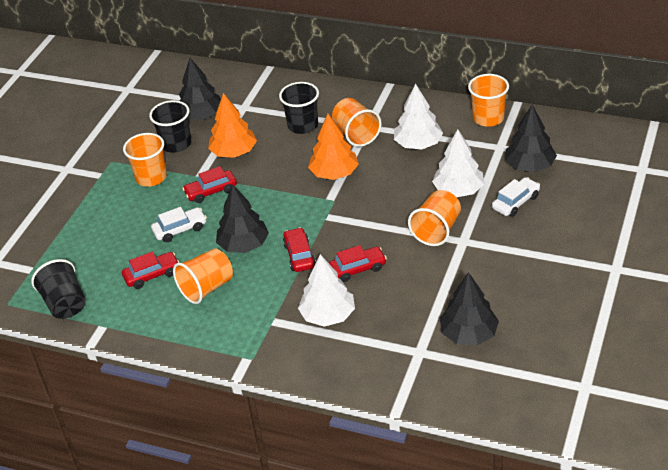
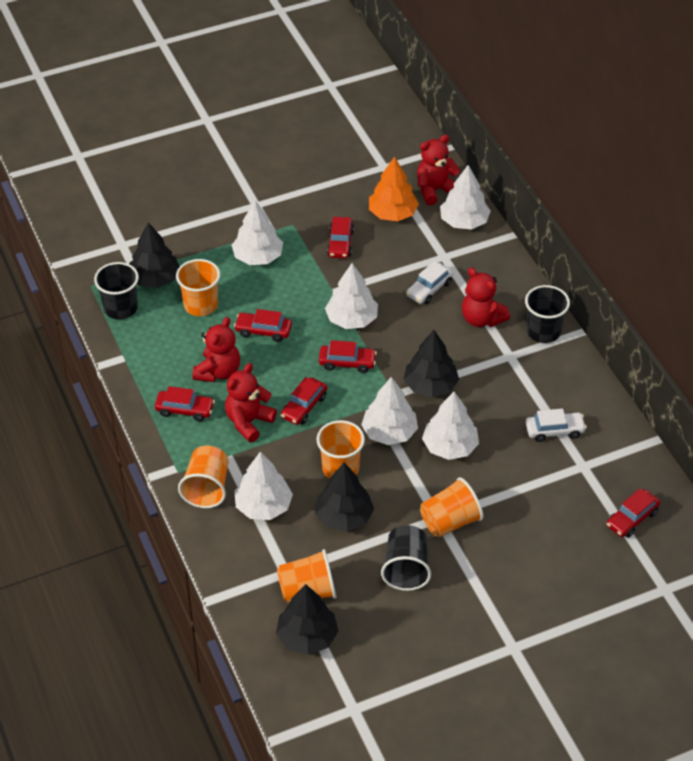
orange tree: 2 -> 1
red car: 4 -> 6
red teddy bear: 0 -> 4
white tree: 3 -> 6

